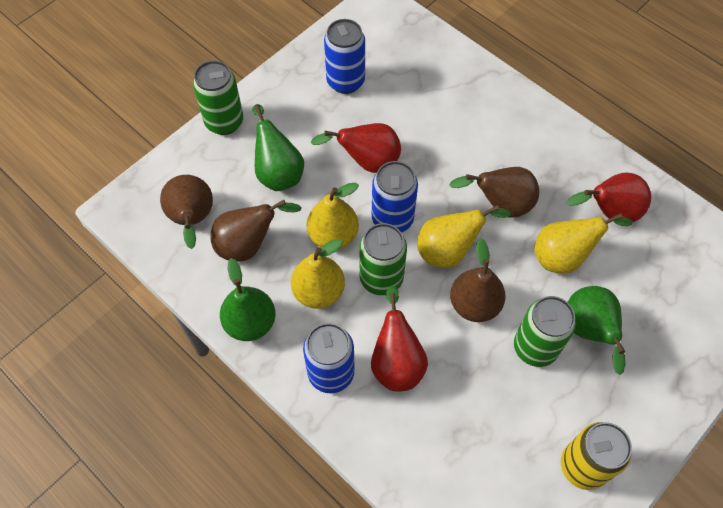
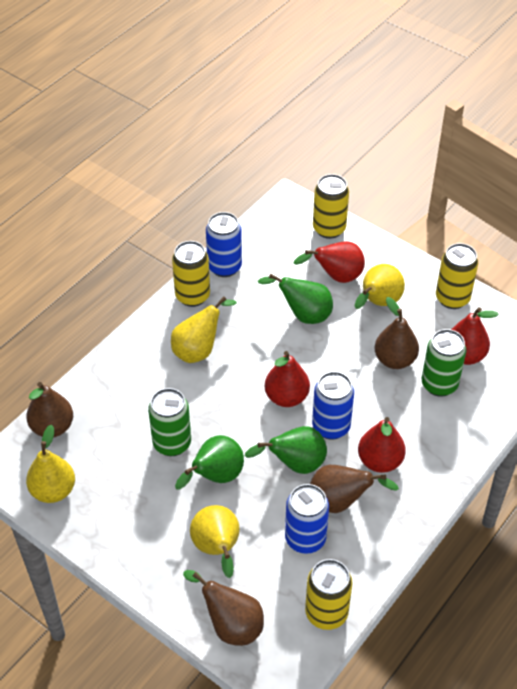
green can: 3 -> 2
red pear: 3 -> 4
yellow can: 1 -> 4

